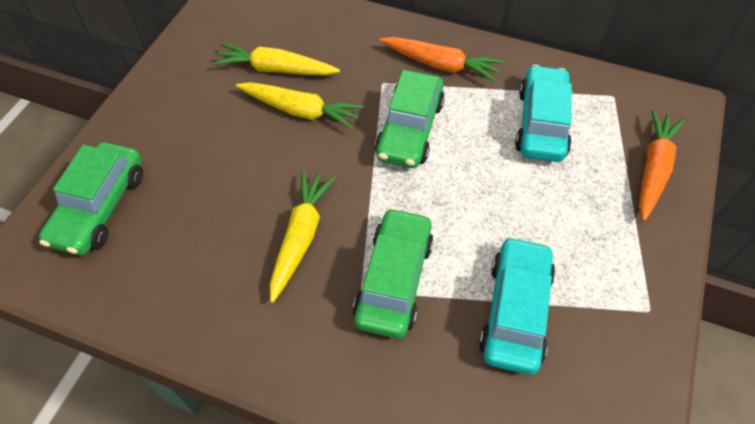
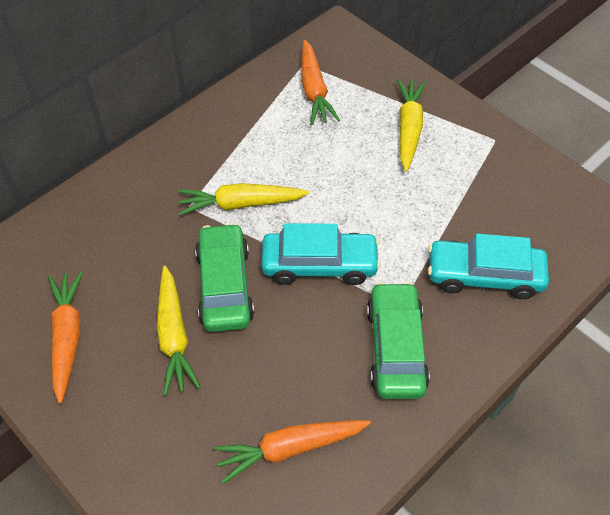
green car: 3 -> 2
orange carrot: 2 -> 3

